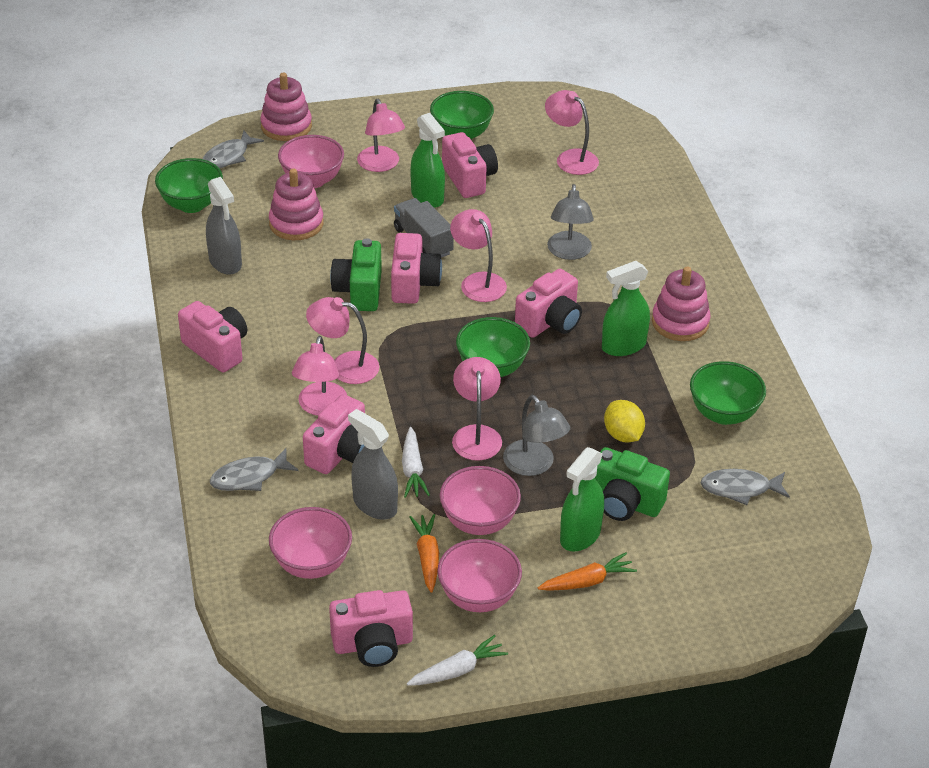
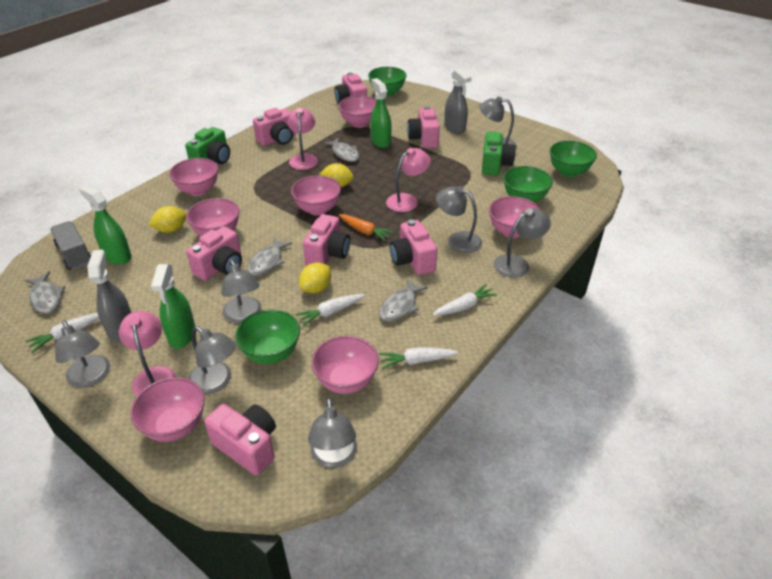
grey fish: 3 -> 4
grey lamp: 2 -> 7
orange carrot: 2 -> 1
pink bowl: 4 -> 7
pink camera: 6 -> 7
pink lamp: 6 -> 3
pink stacking toy: 3 -> 0
white carrot: 2 -> 4
yellow lemon: 1 -> 3

